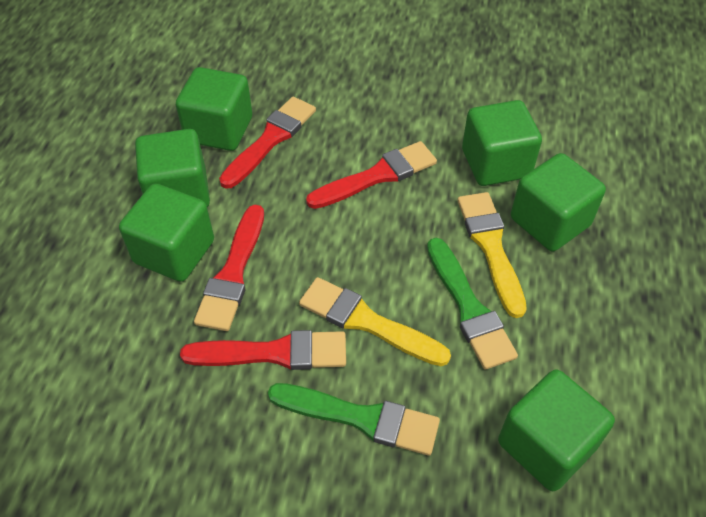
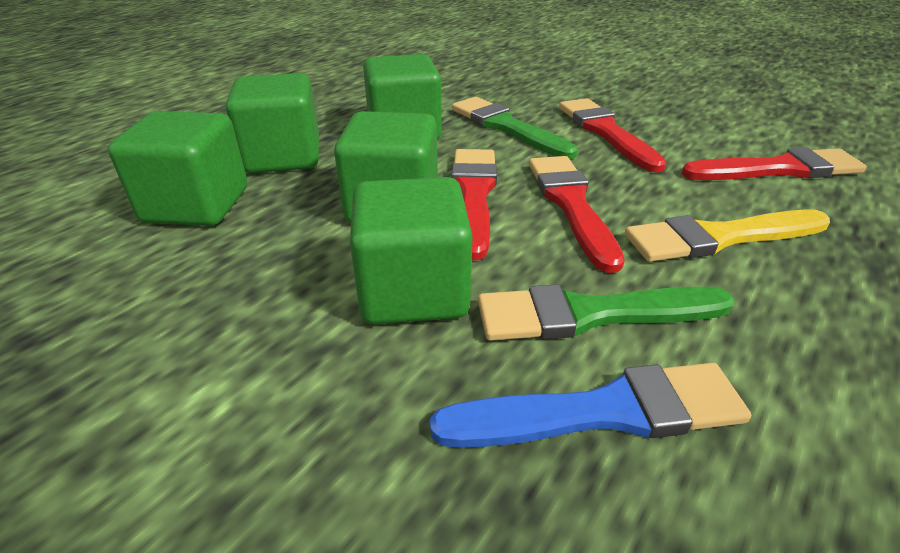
blue brush: 0 -> 1
green cube: 6 -> 5
yellow brush: 2 -> 1

